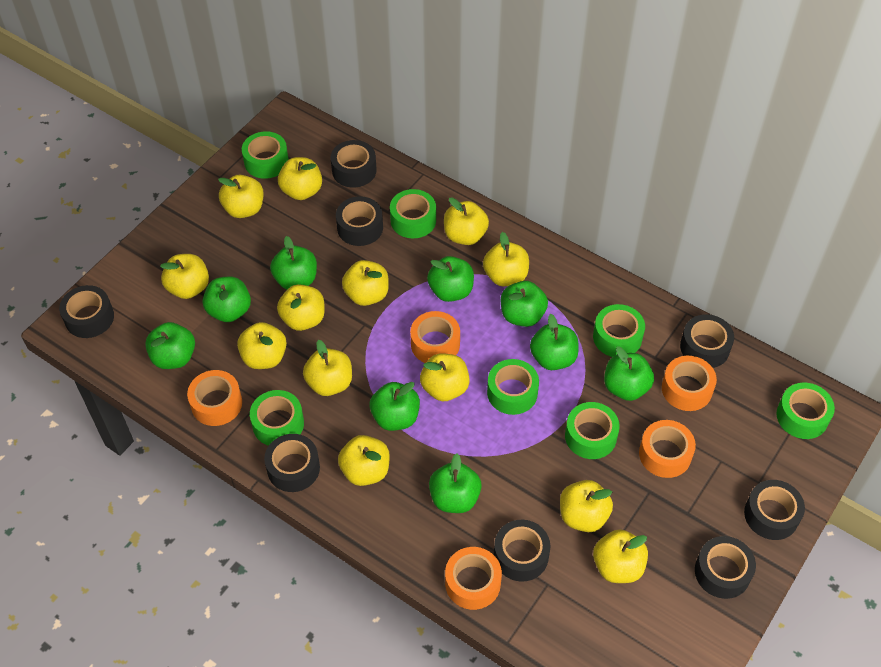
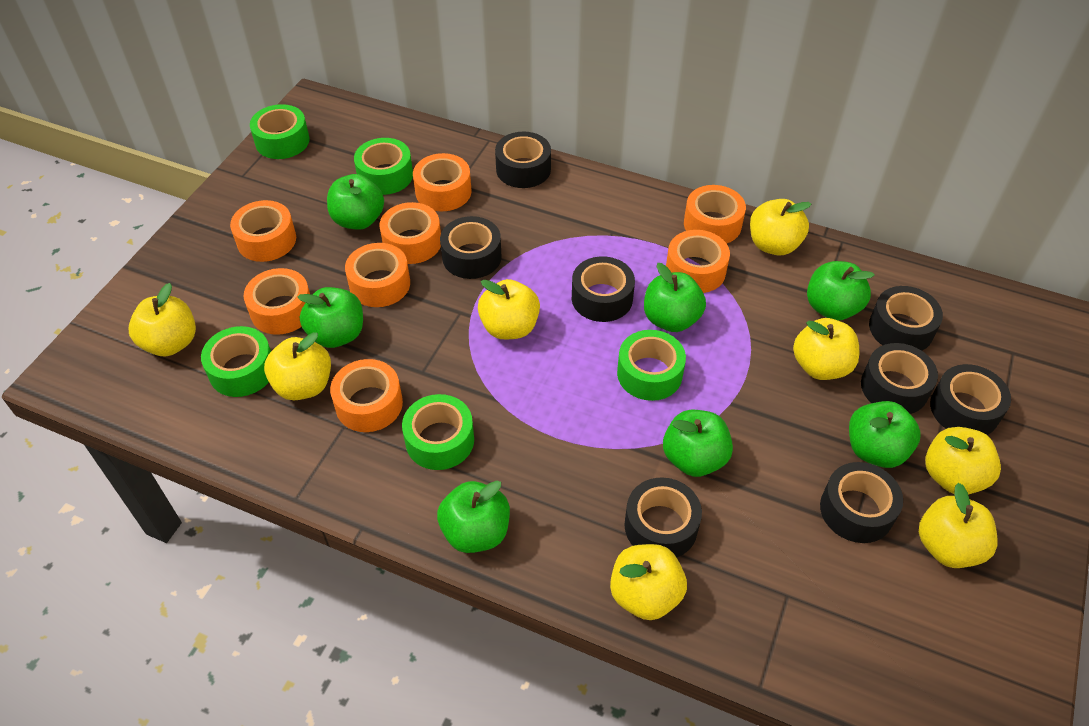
green apple: 9 -> 7
green tape: 7 -> 5
orange tape: 5 -> 8
yellow apple: 13 -> 8

